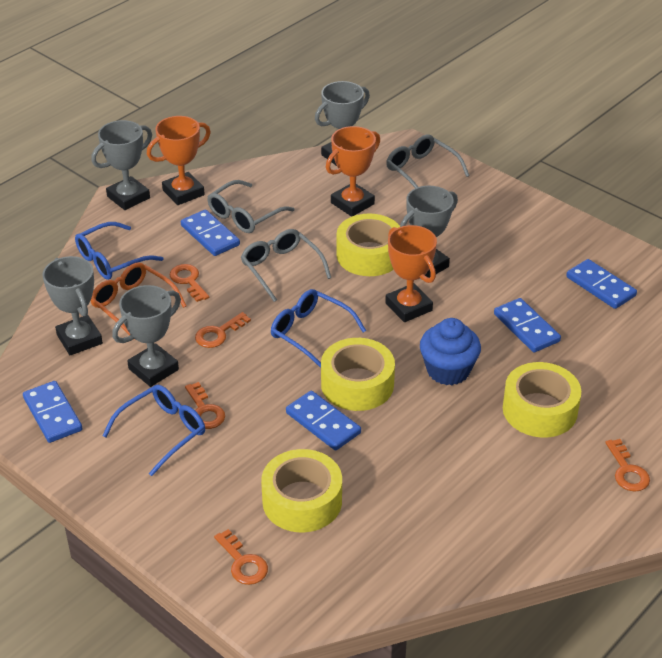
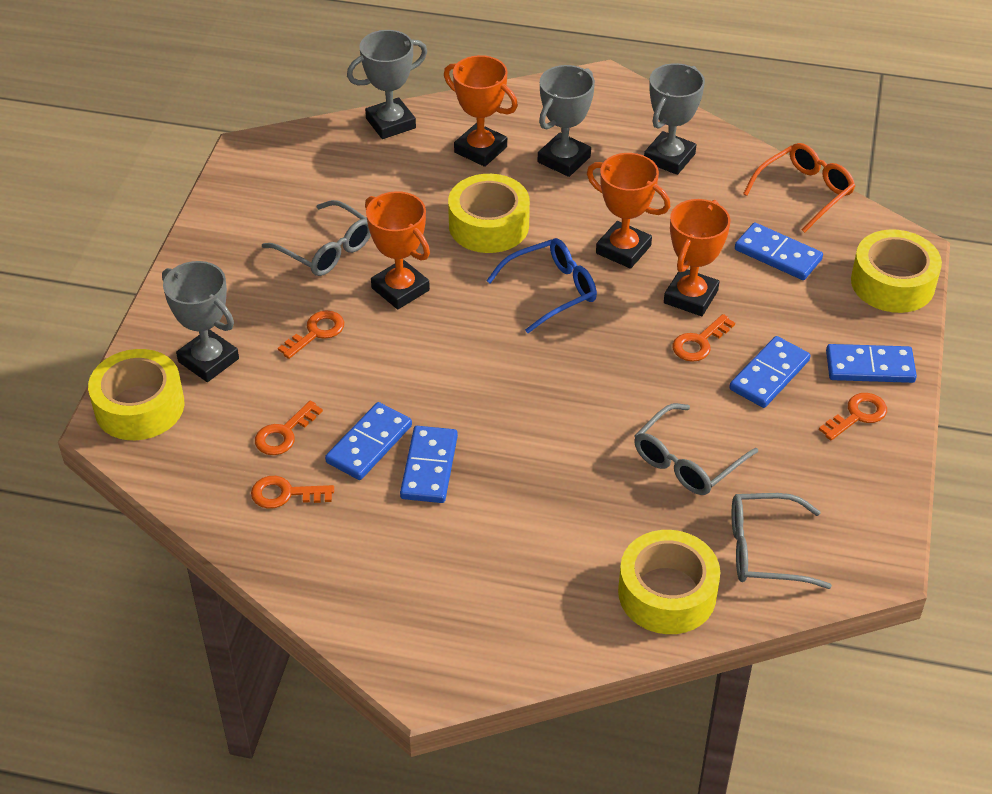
blue cupcake: 1 -> 0
blue glasses: 3 -> 1
grey trophy: 5 -> 4
orange trophy: 3 -> 4

